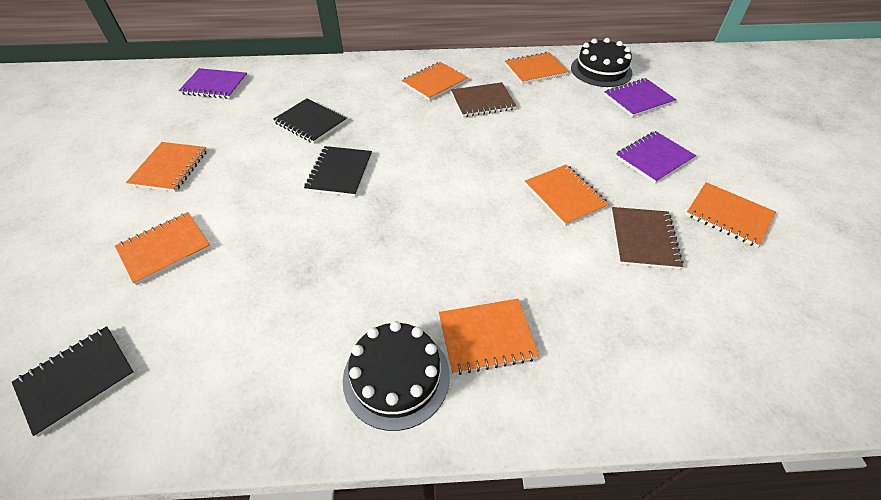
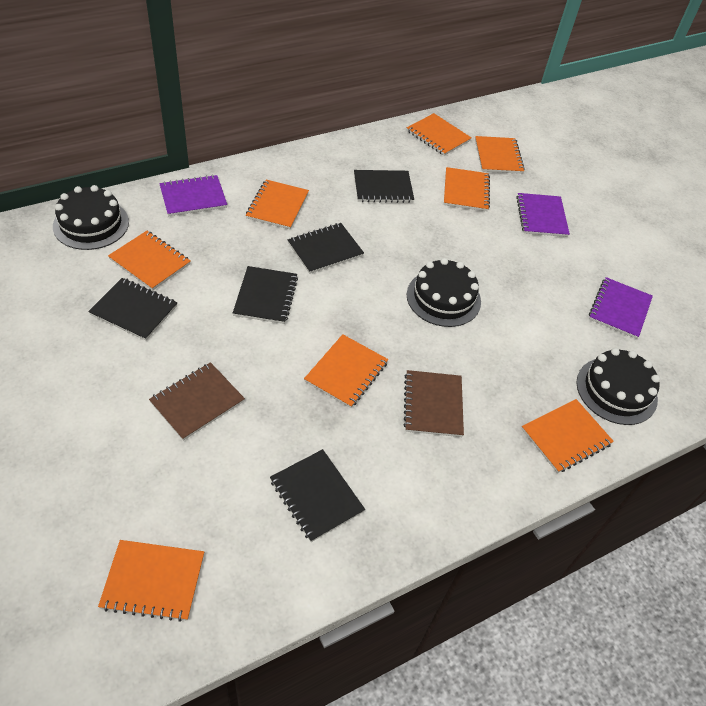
black cake: 2 -> 3
black notebook: 3 -> 5
orange notebook: 7 -> 8

